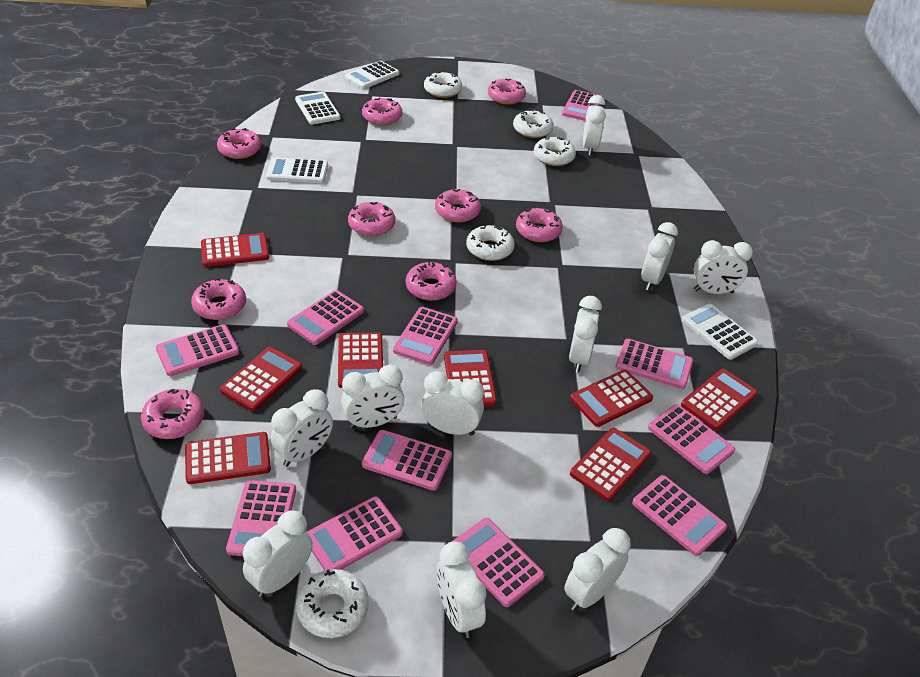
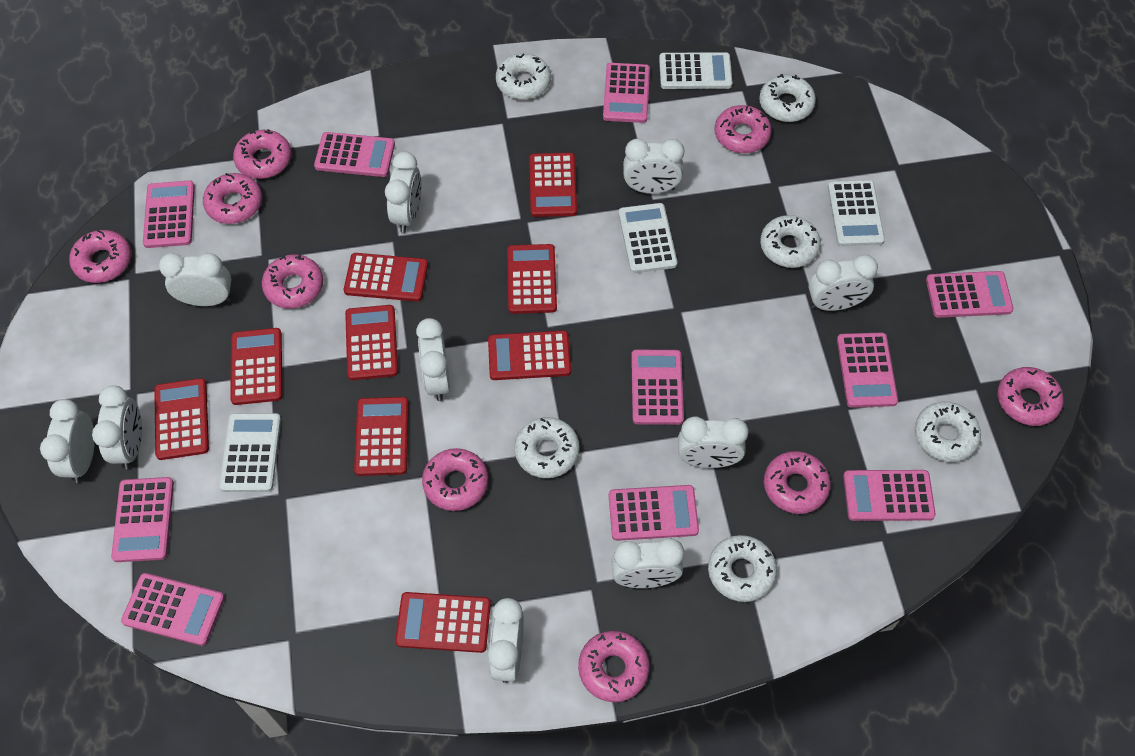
pink calculator: 11 -> 10
red calculator: 8 -> 9
white donut: 5 -> 6

